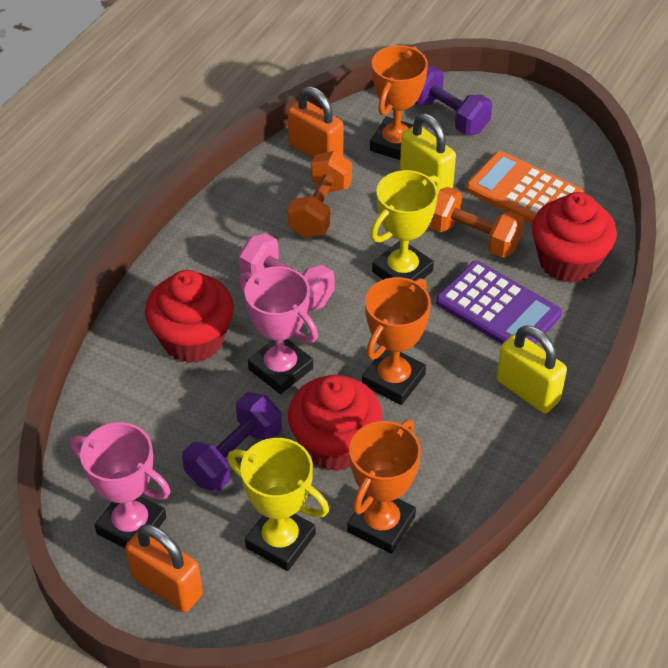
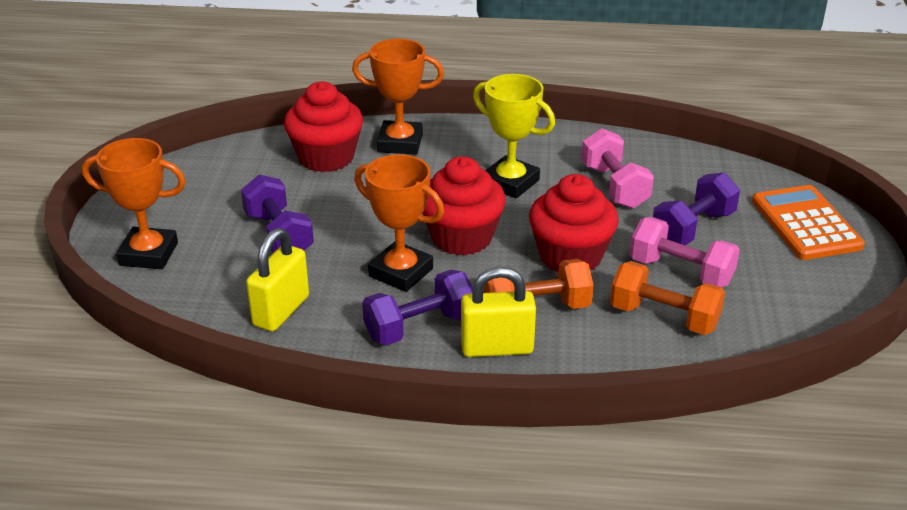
orange padlock: 2 -> 0
pink dumbbell: 1 -> 2
pink trophy: 2 -> 0
purple calculator: 1 -> 0
purple dumbbell: 2 -> 3
yellow trophy: 2 -> 1

